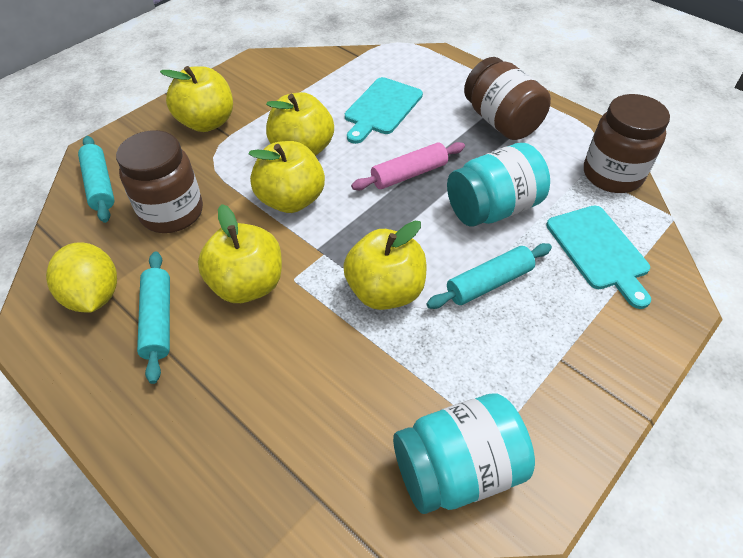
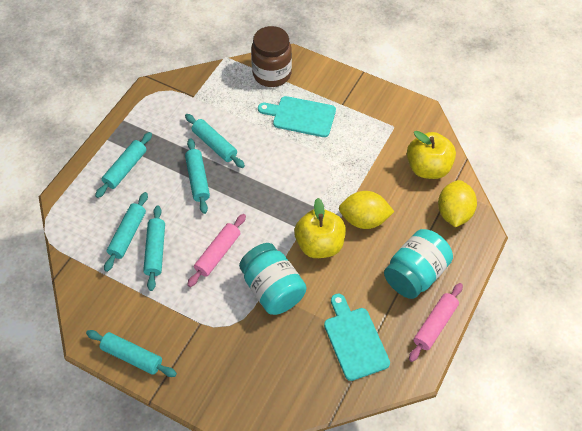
brown jar: 3 -> 1
pink rolling pin: 1 -> 2
turquoise rolling pin: 3 -> 6
yellow apple: 5 -> 2
yellow lemon: 1 -> 2

